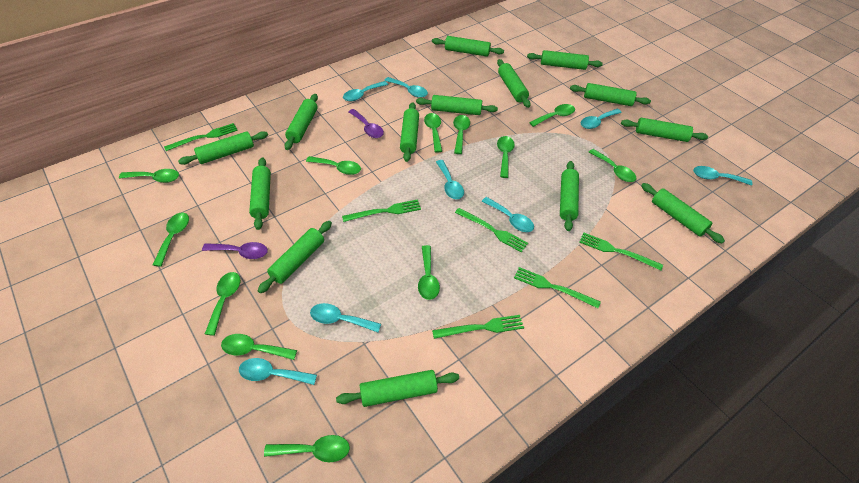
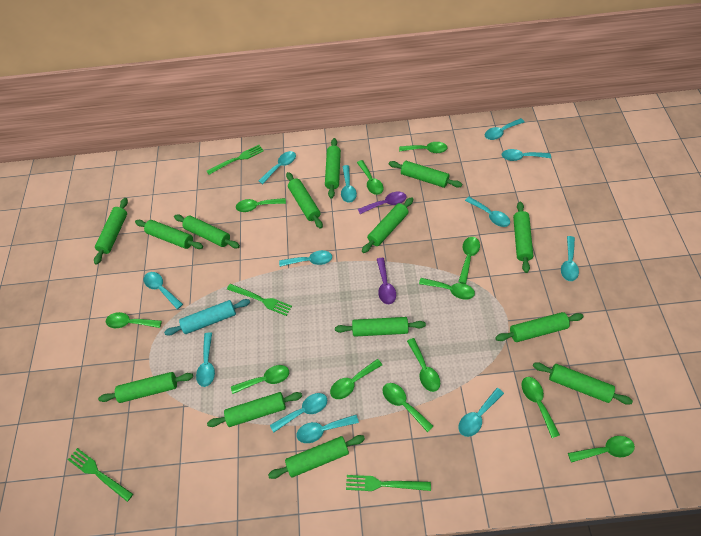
green fork: 6 -> 4
turquoise rolling pin: 0 -> 1
turquoise spoon: 8 -> 12

